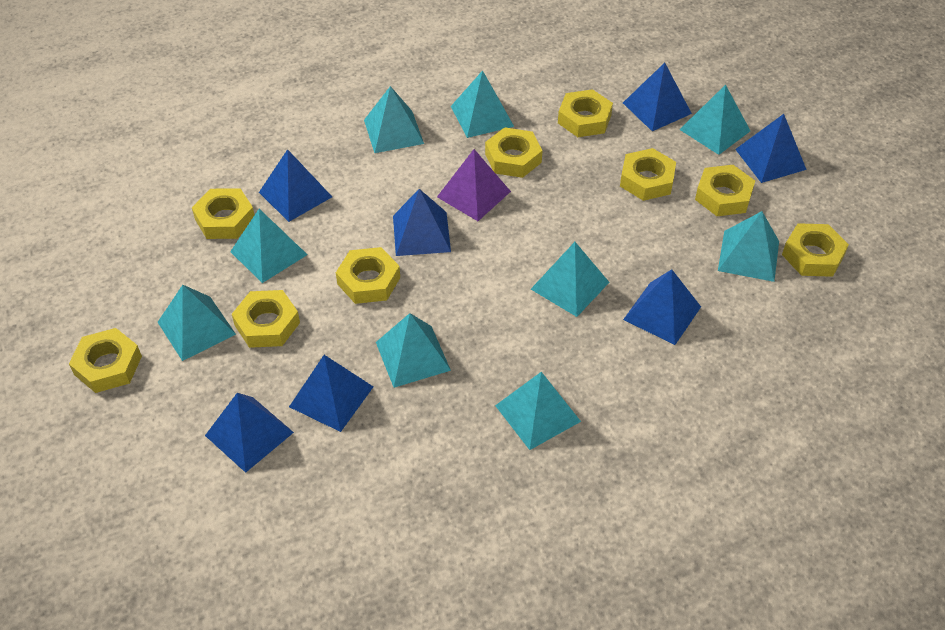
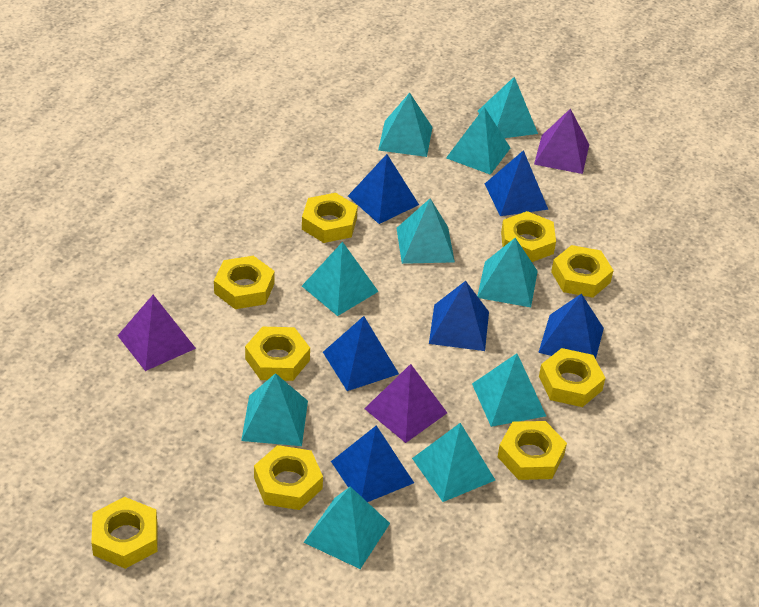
blue pyramid: 7 -> 6
purple pyramid: 1 -> 3
turquoise pyramid: 9 -> 10

